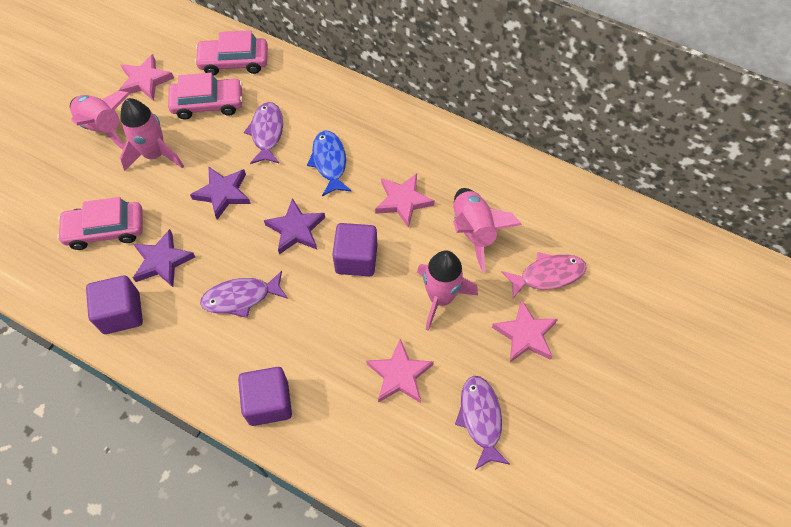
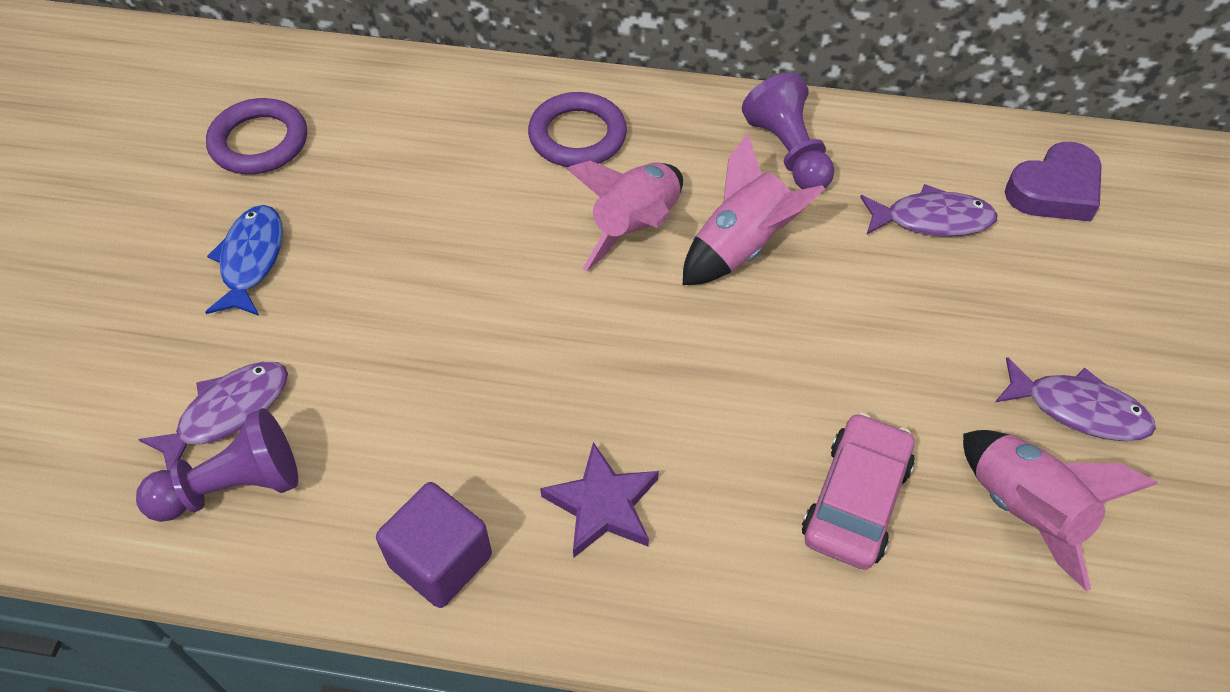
pink car: 3 -> 1
pink fish: 1 -> 0
pink rocket: 4 -> 3
pink star: 4 -> 0
purple cube: 3 -> 1
purple heart: 0 -> 1
purple pawn: 0 -> 2
purple ring: 0 -> 2
purple star: 3 -> 1

